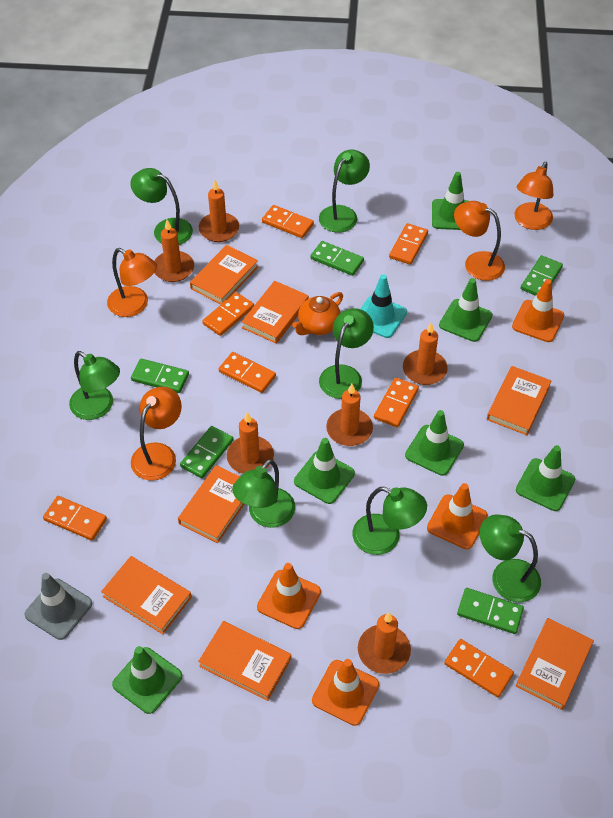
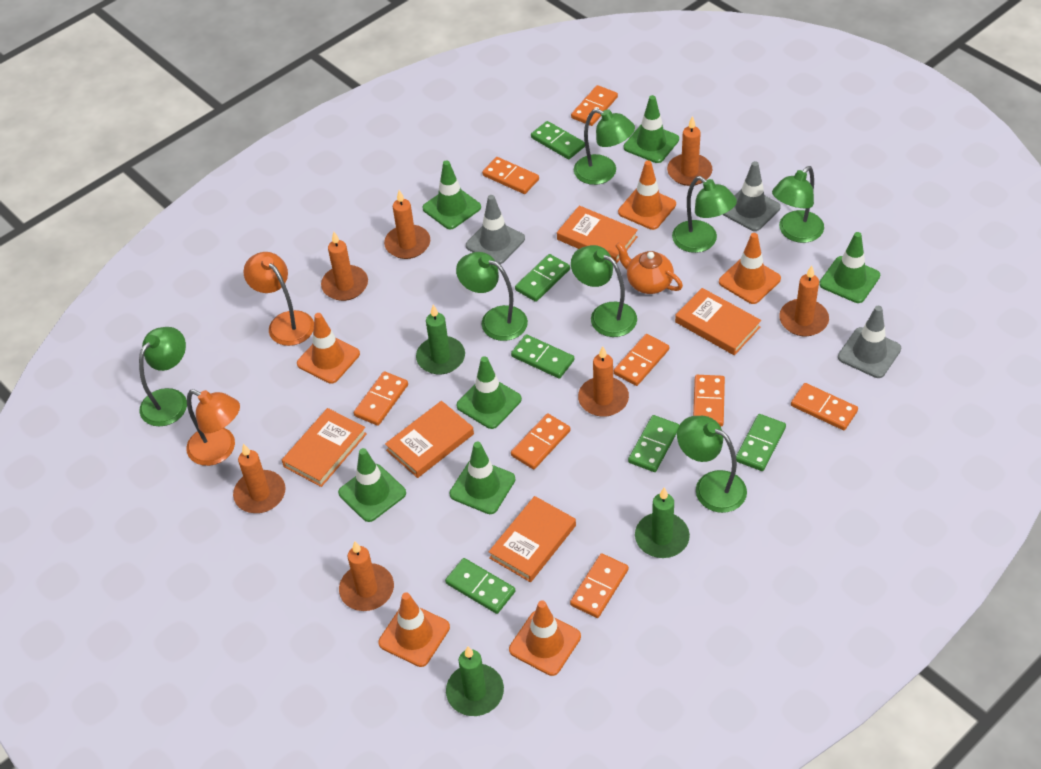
green candle: 0 -> 3
green domino: 5 -> 6
grey traffic cone: 1 -> 3
orange book: 7 -> 5
orange candle: 6 -> 7
orange domino: 7 -> 8
orange lamp: 4 -> 2
orange traffic cone: 4 -> 5
turquoise traffic cone: 1 -> 0

